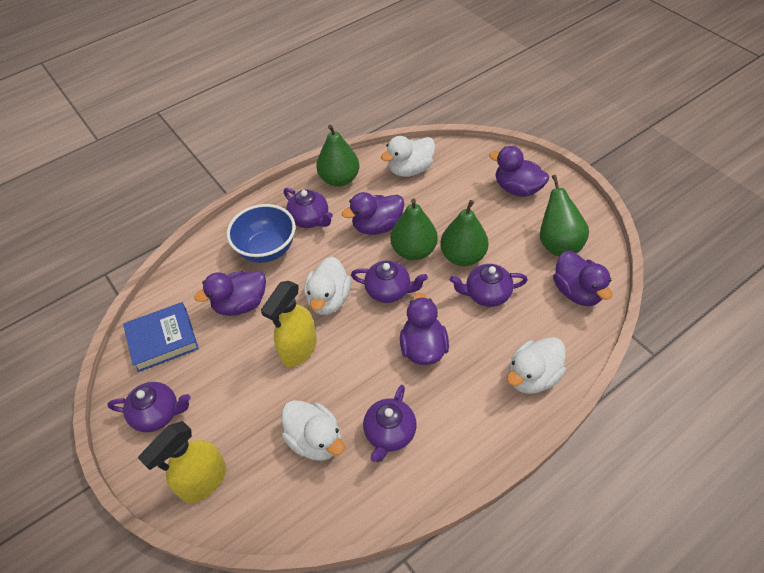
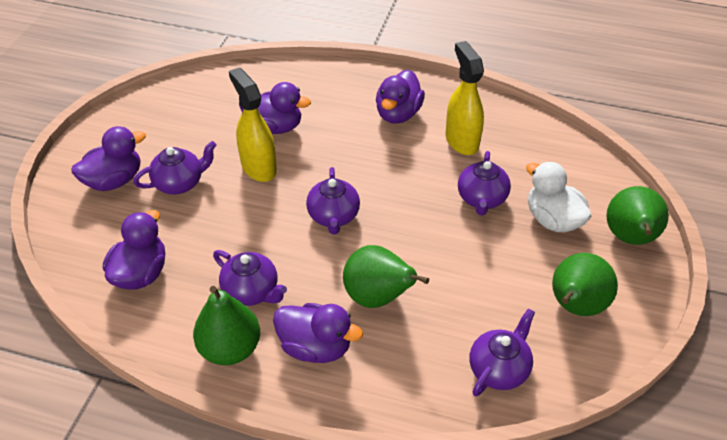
blue book: 1 -> 0
blue bowl: 1 -> 0
white duck: 4 -> 1

